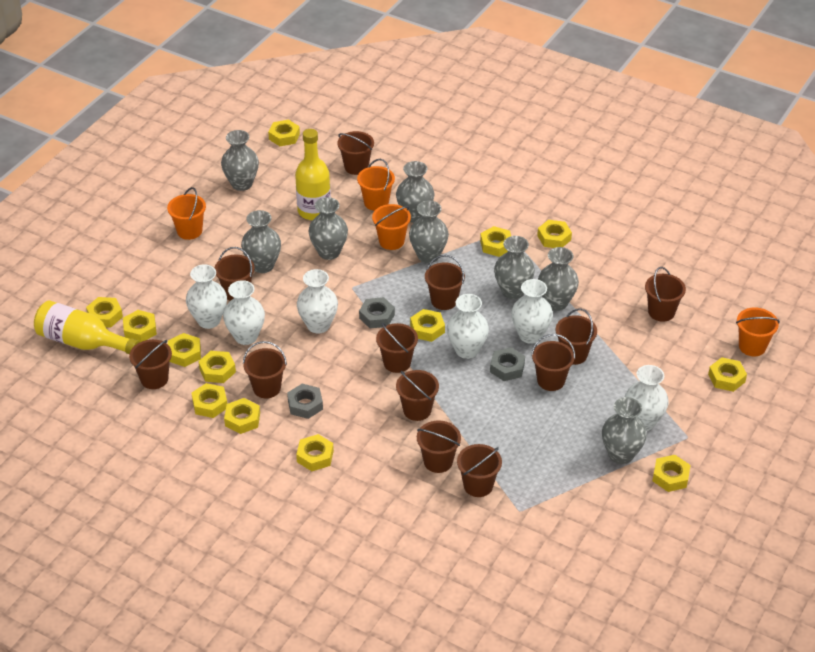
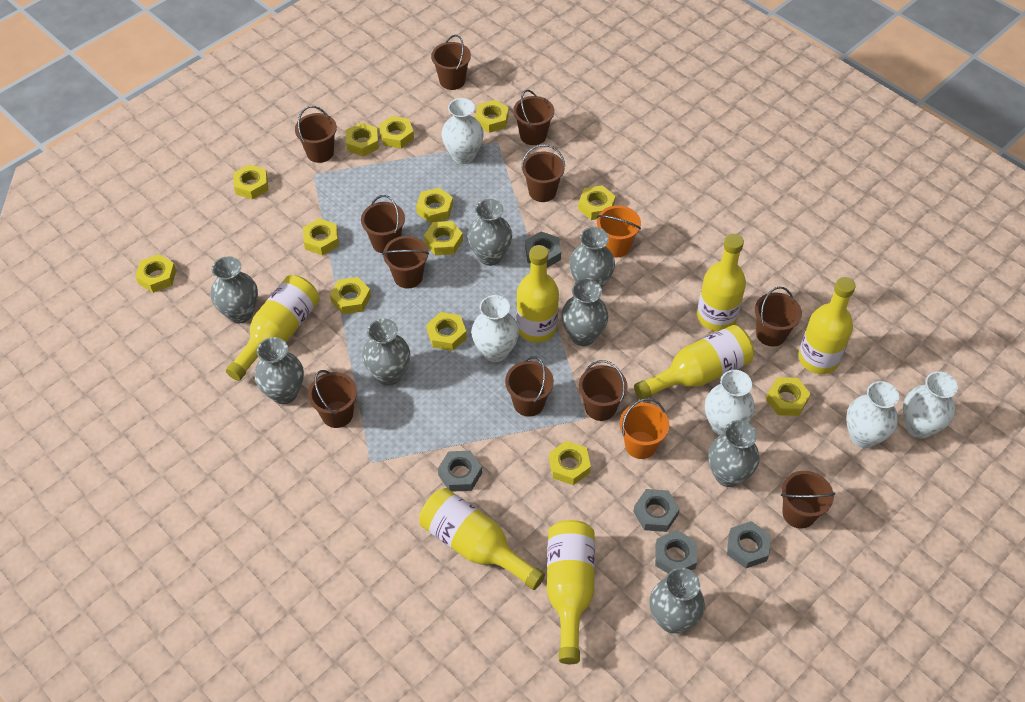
brown bucket: 12 -> 11
grey nut: 3 -> 5
orange bucket: 4 -> 2
white vase: 6 -> 5
yellow bottle: 2 -> 7

